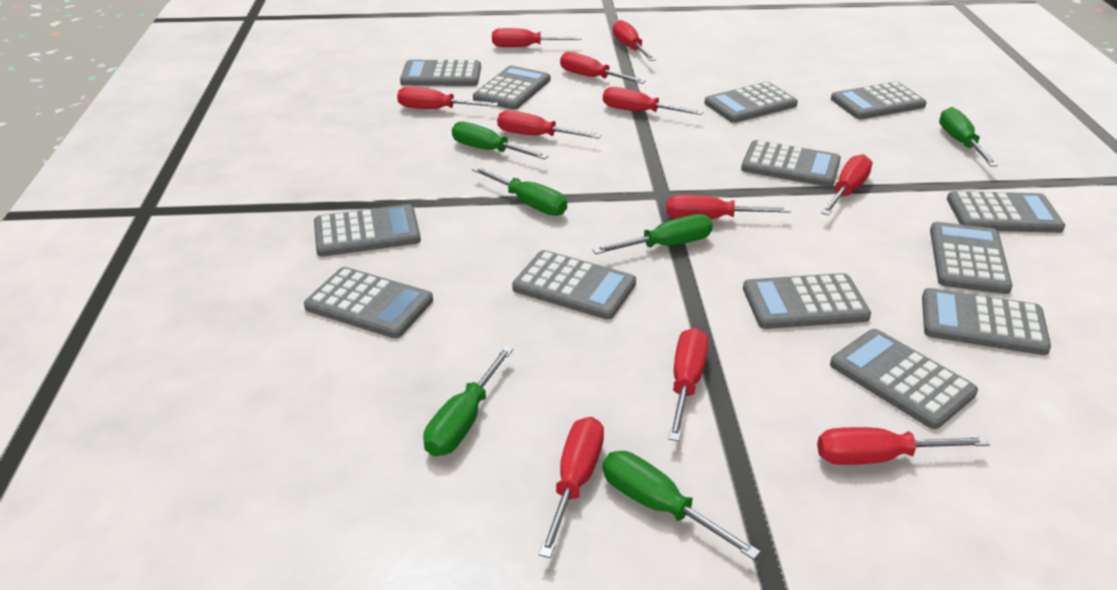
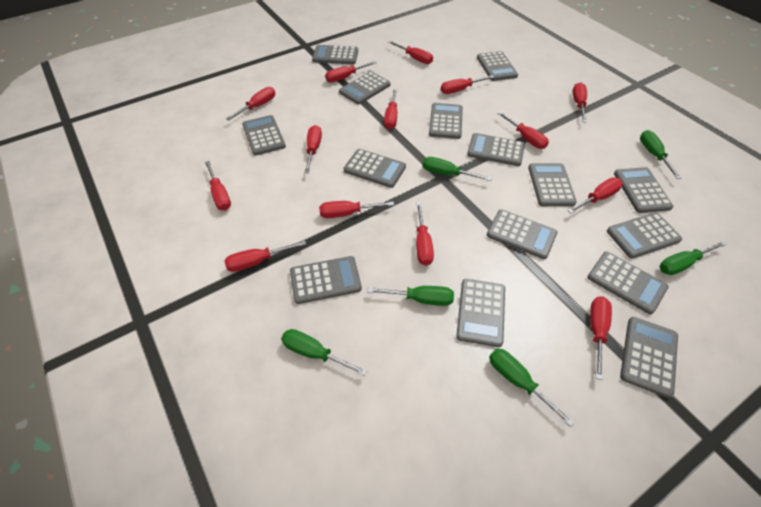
grey calculator: 13 -> 15
red screwdriver: 11 -> 14

